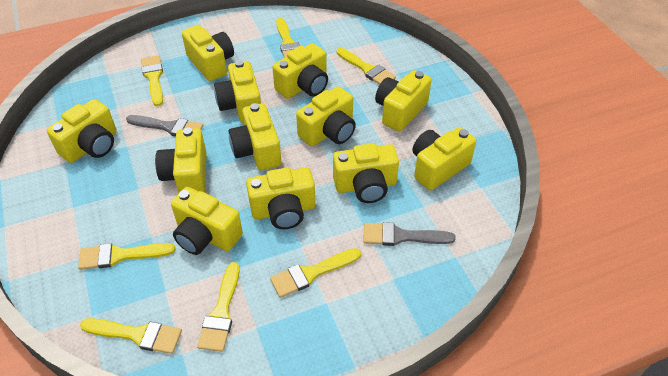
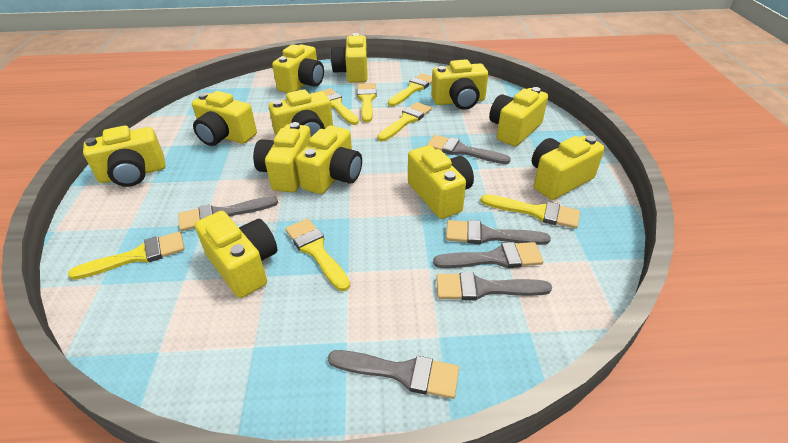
grey brush: 2 -> 6

